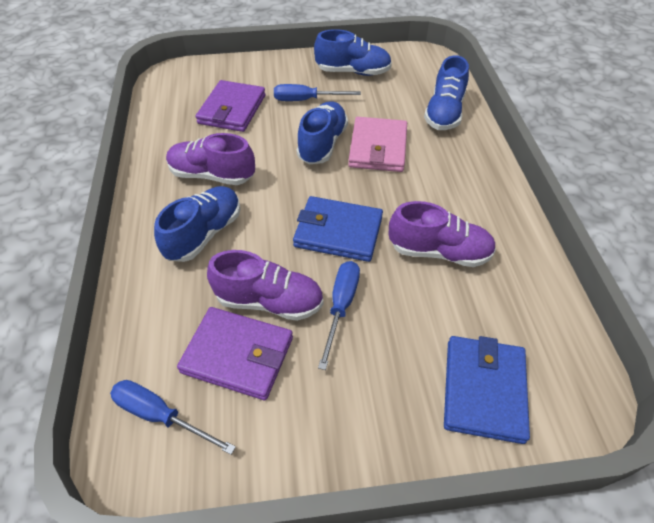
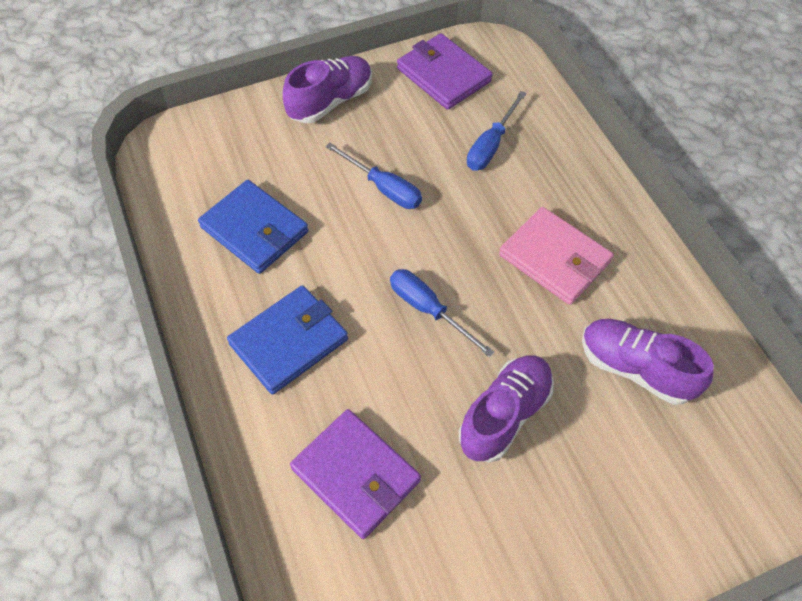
blue shoe: 4 -> 0

